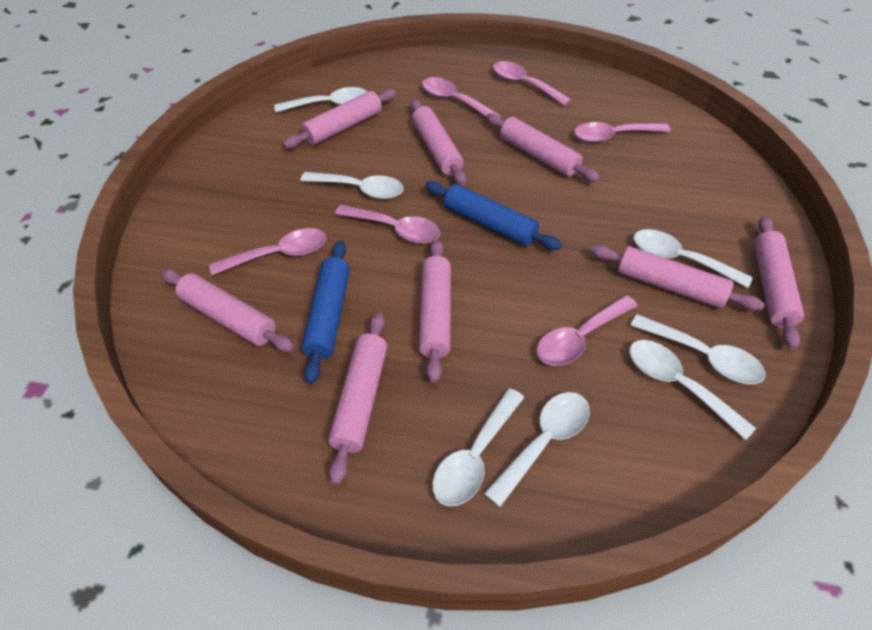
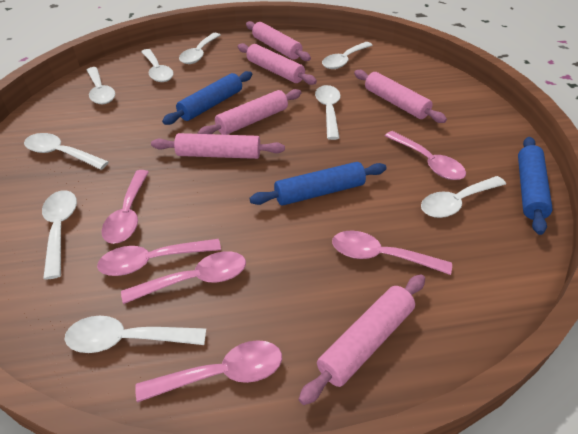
blue rolling pin: 2 -> 3
pink rolling pin: 8 -> 6
white spoon: 7 -> 9

